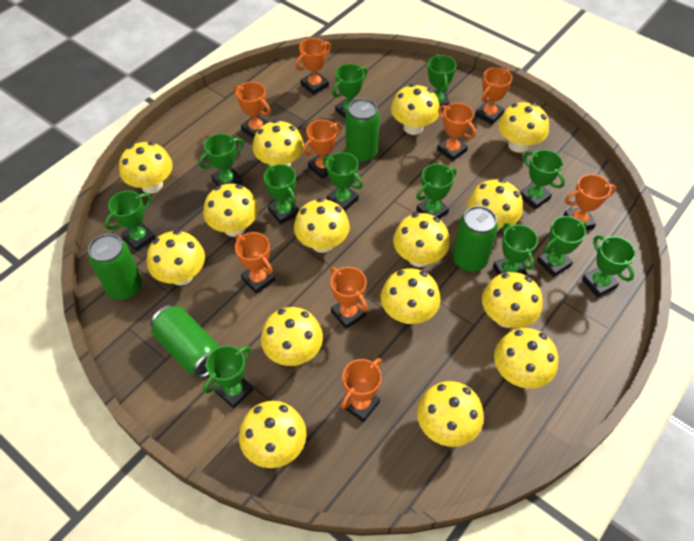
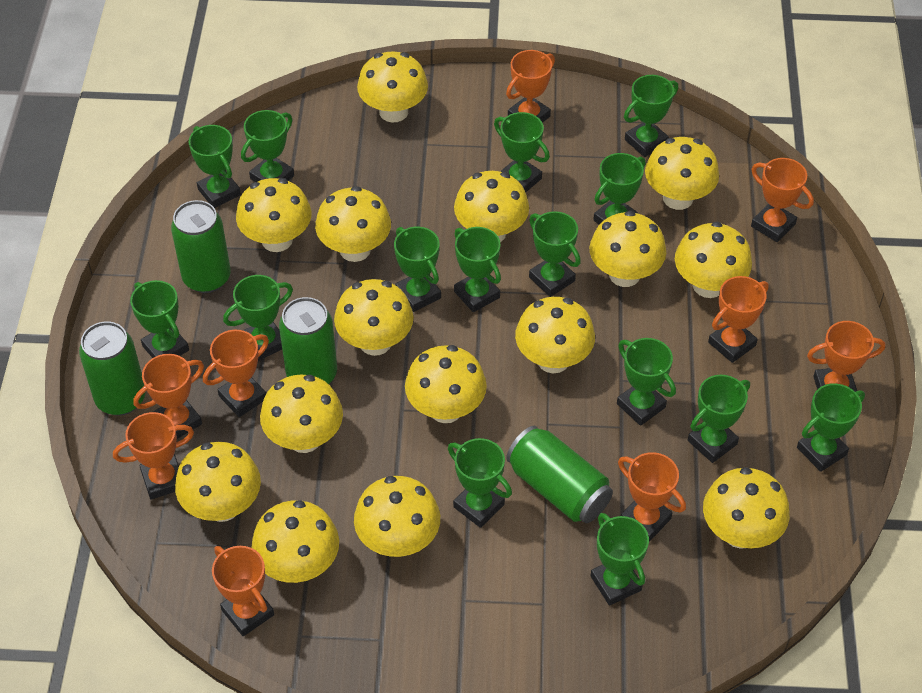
green trophy: 12 -> 15

